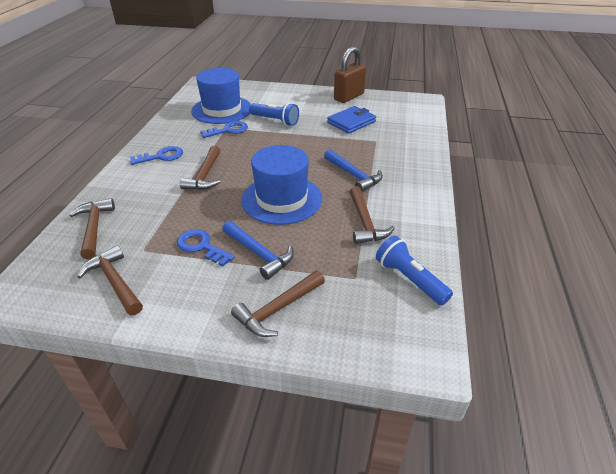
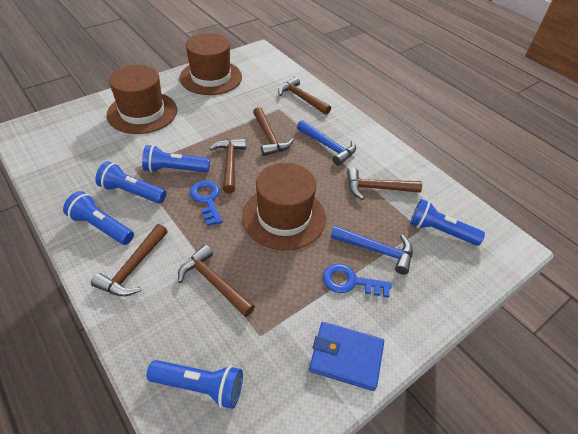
blue flashlight: 2 -> 5
blue hat: 2 -> 0
blue key: 3 -> 2
brown hammer: 5 -> 6
brown hat: 0 -> 3
brown padlock: 1 -> 0

